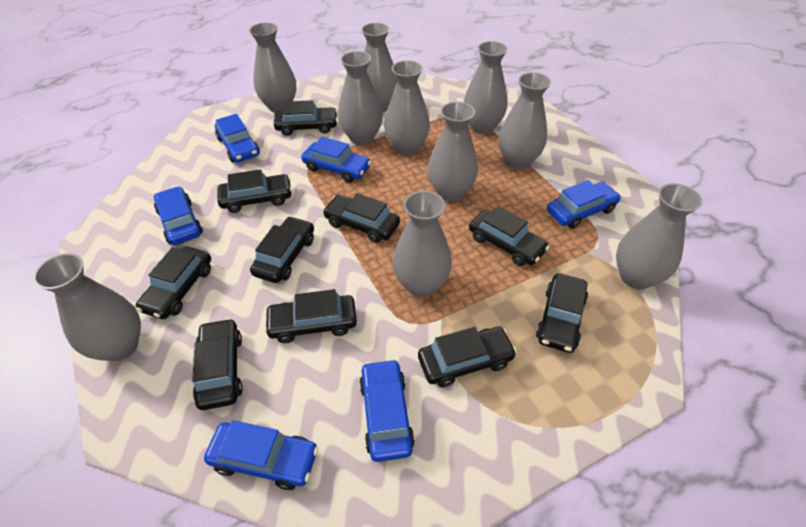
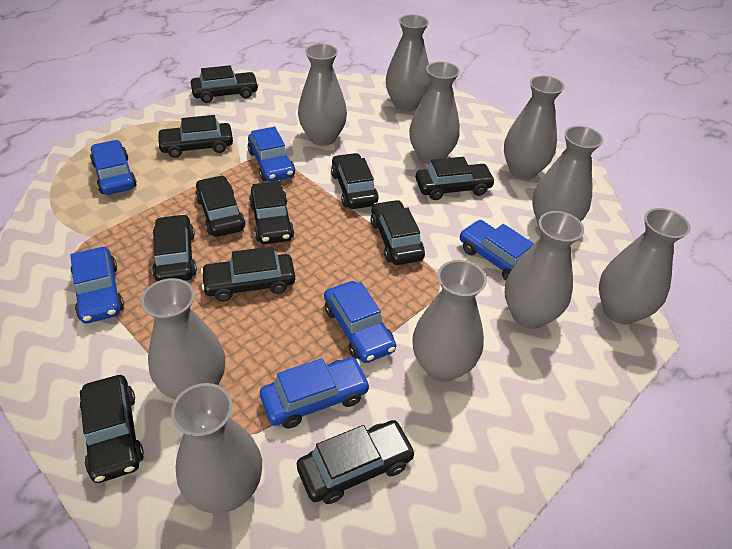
black car: 10 -> 11

